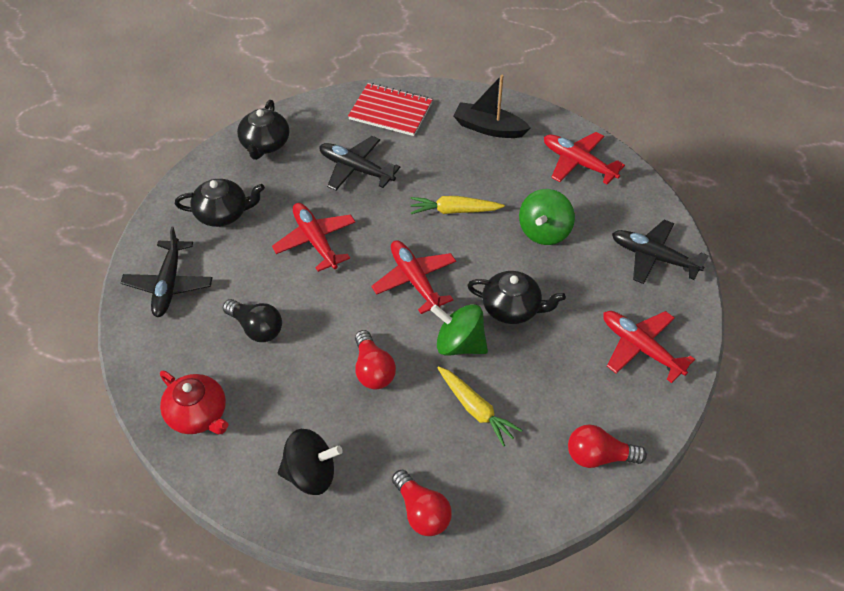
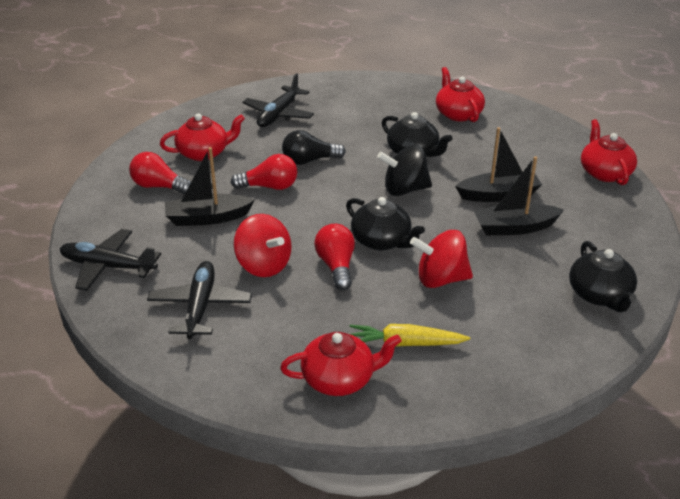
black boat: 1 -> 3
green spinning top: 2 -> 0
red notebook: 1 -> 0
red plane: 4 -> 0
red spinning top: 0 -> 2
red teapot: 1 -> 4
yellow carrot: 2 -> 1

